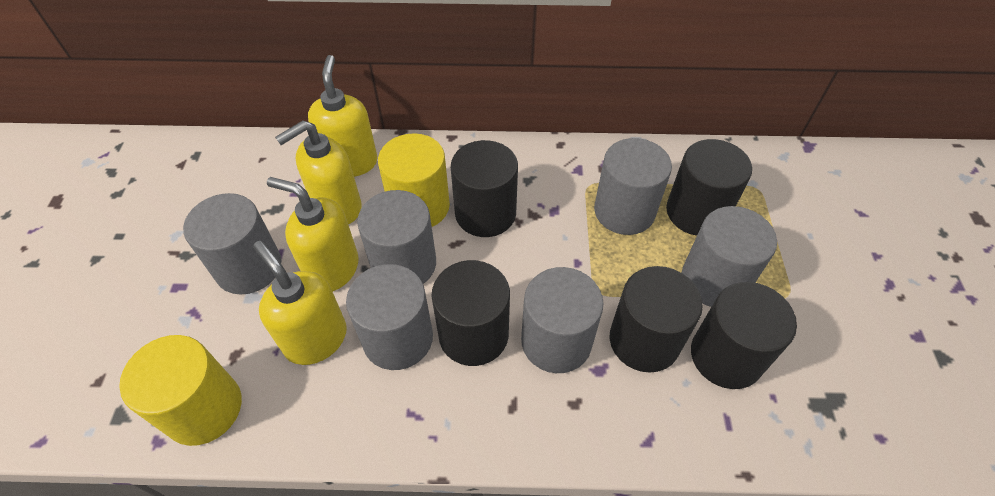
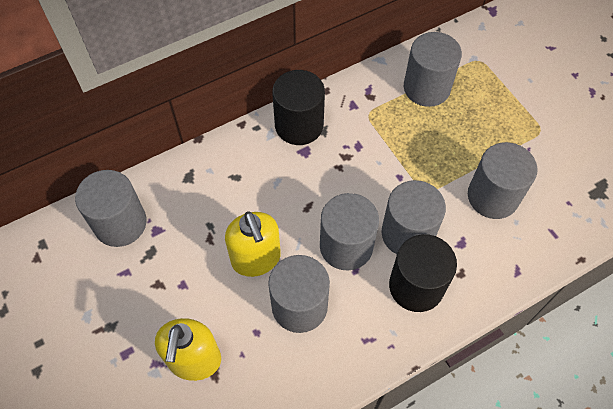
black cylinder: 5 -> 2
yellow cylinder: 2 -> 0
yellow soap dispenser: 4 -> 2

